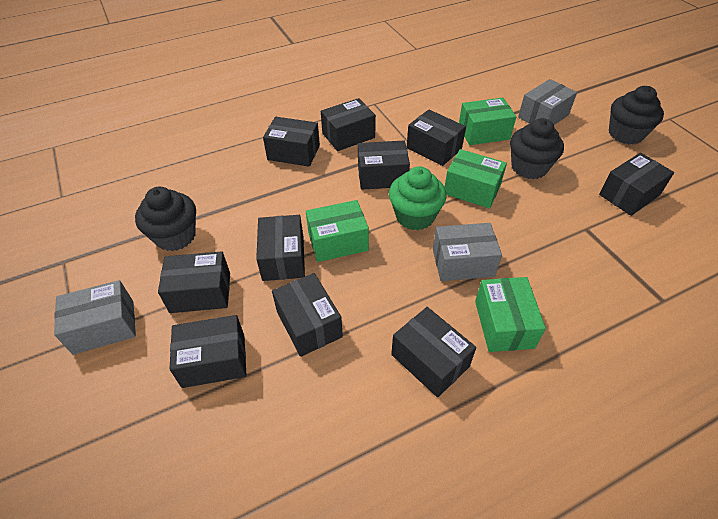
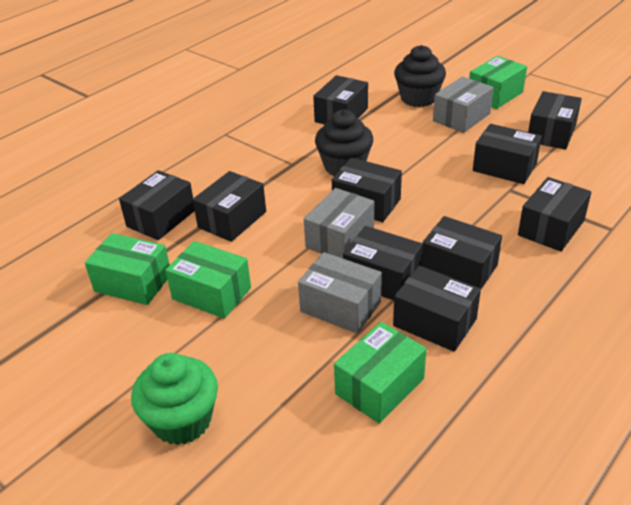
black cupcake: 3 -> 2

